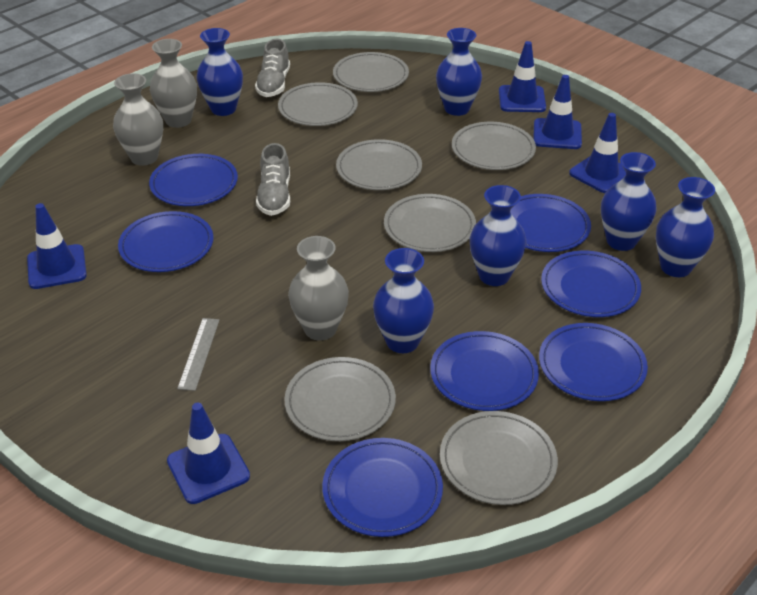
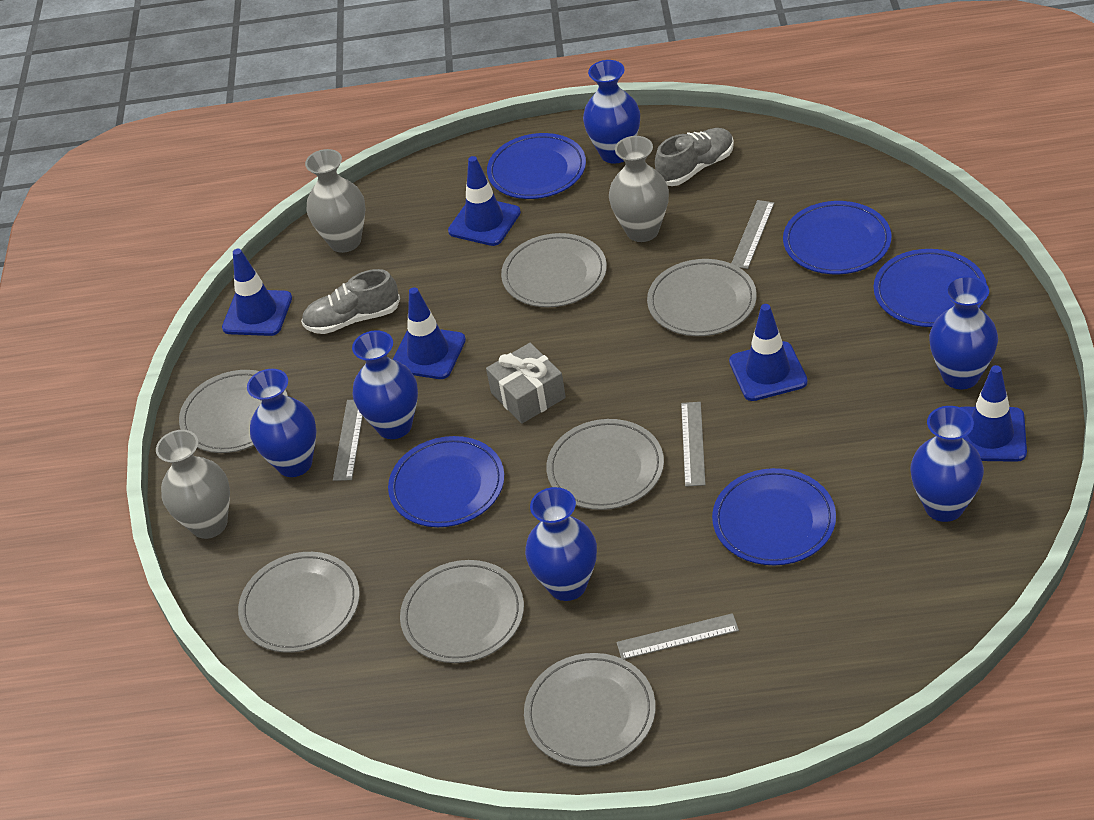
blue plate: 7 -> 5
grey gift: 0 -> 1
grey ruler: 1 -> 4

